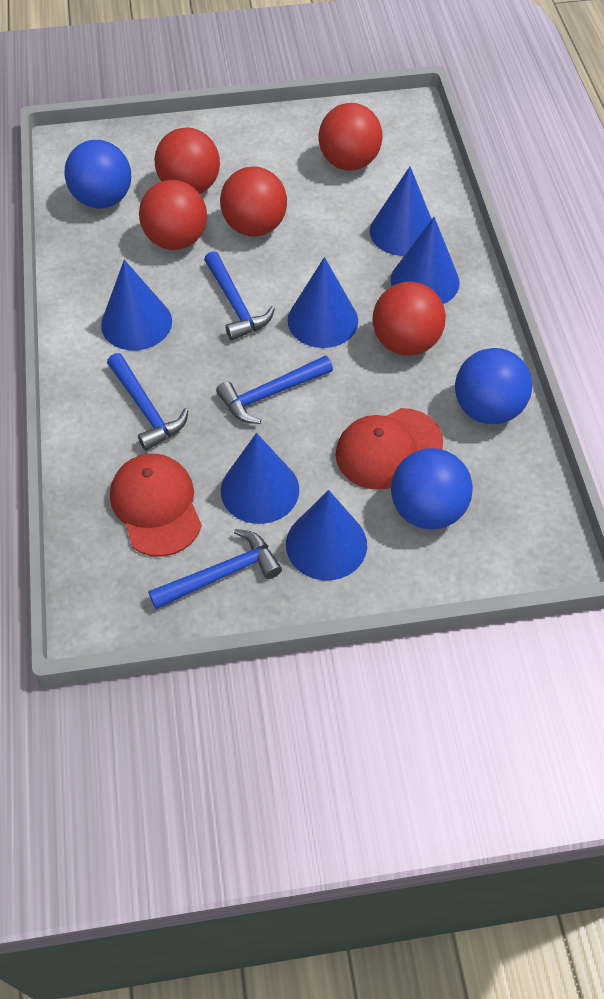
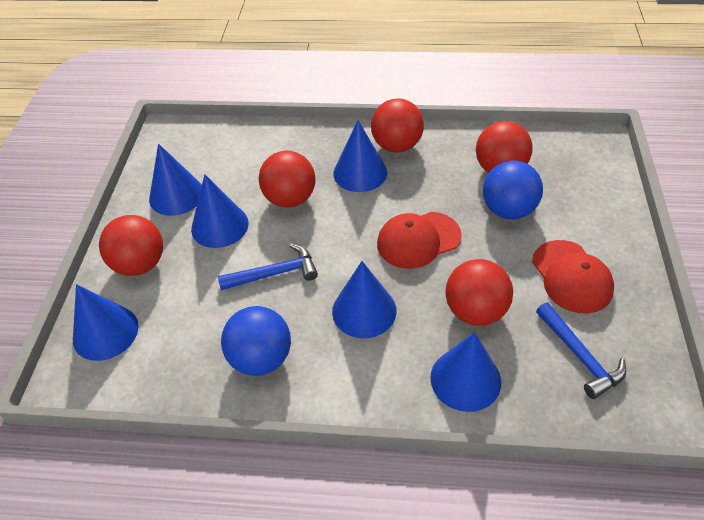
blue ball: 3 -> 2
blue hammer: 4 -> 2

